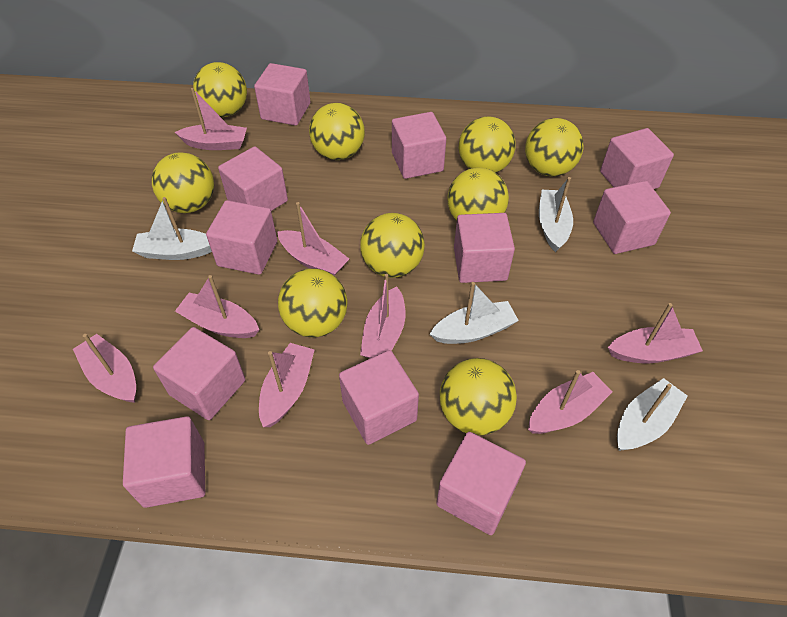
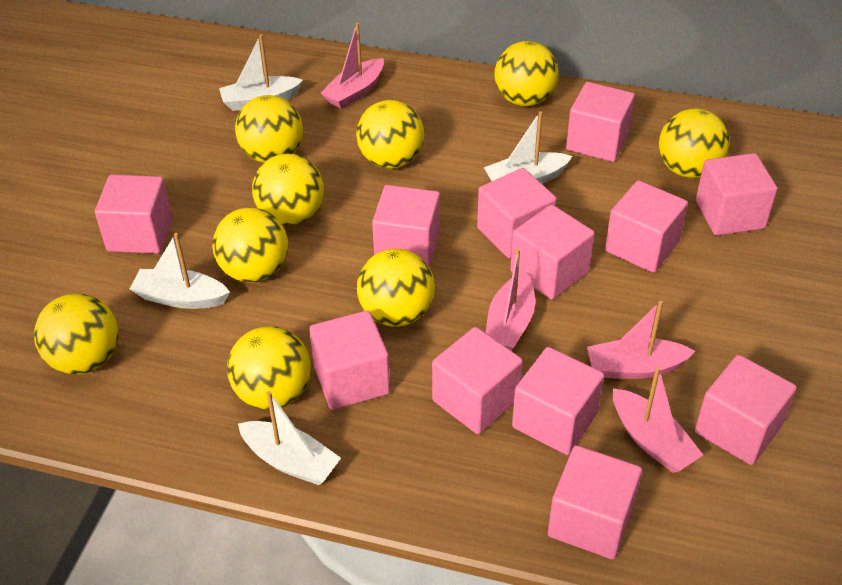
pink boat: 8 -> 4
pink cube: 11 -> 12

